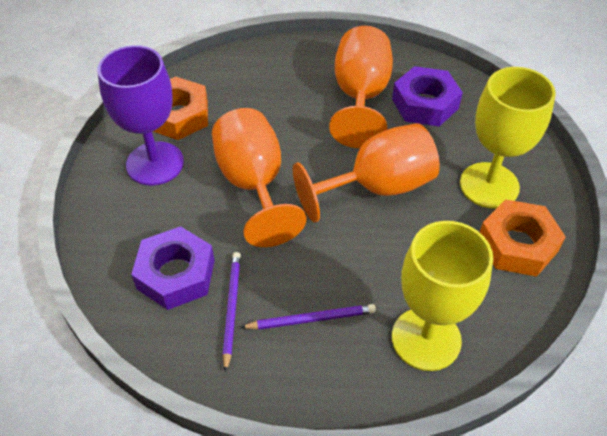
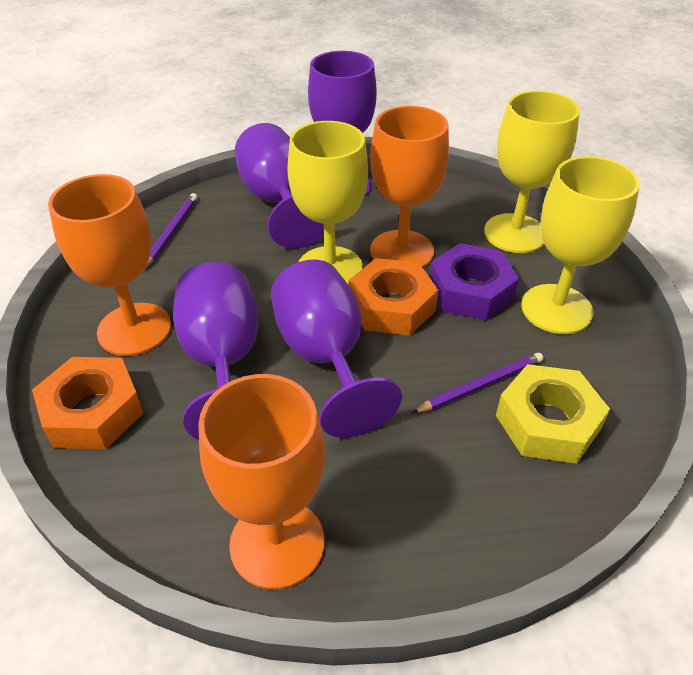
purple goblet: 1 -> 4
purple nut: 2 -> 1
yellow goblet: 2 -> 3
yellow nut: 0 -> 1

